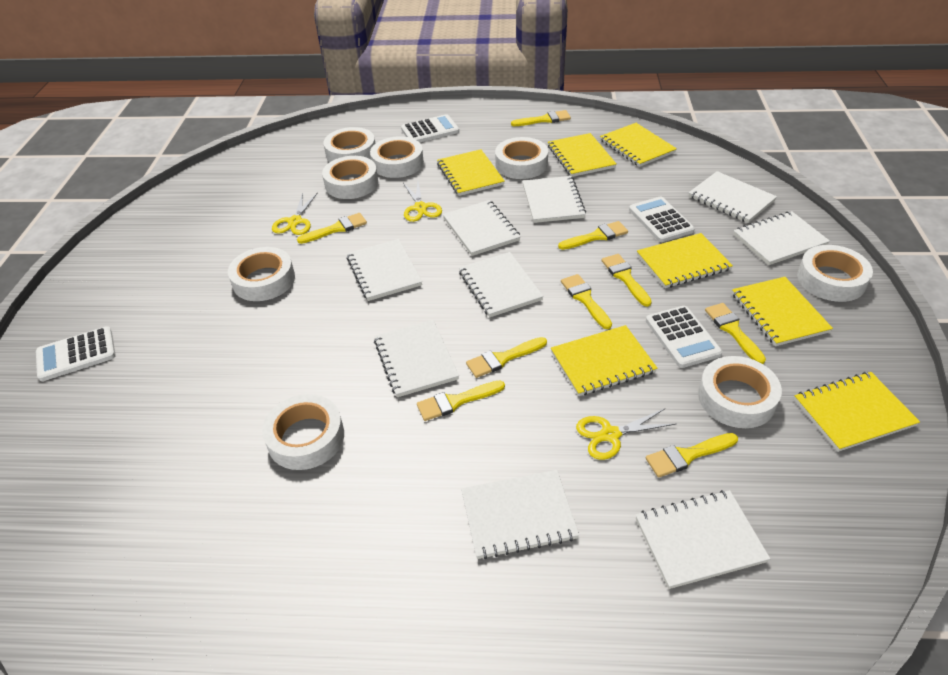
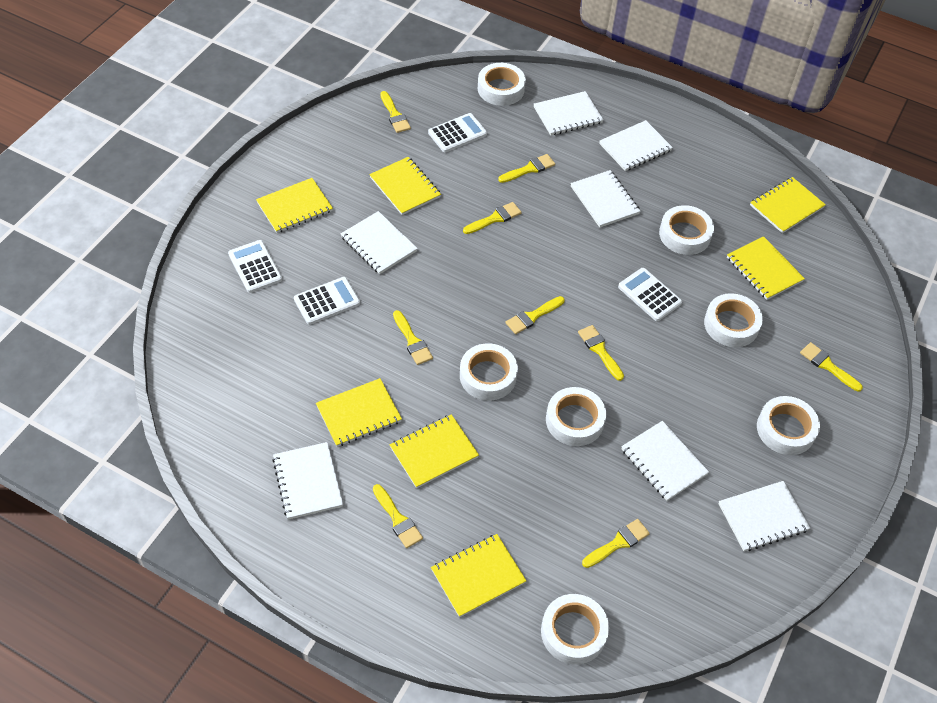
white notebook: 9 -> 7
white tape: 8 -> 7
yellow scissors: 3 -> 0

